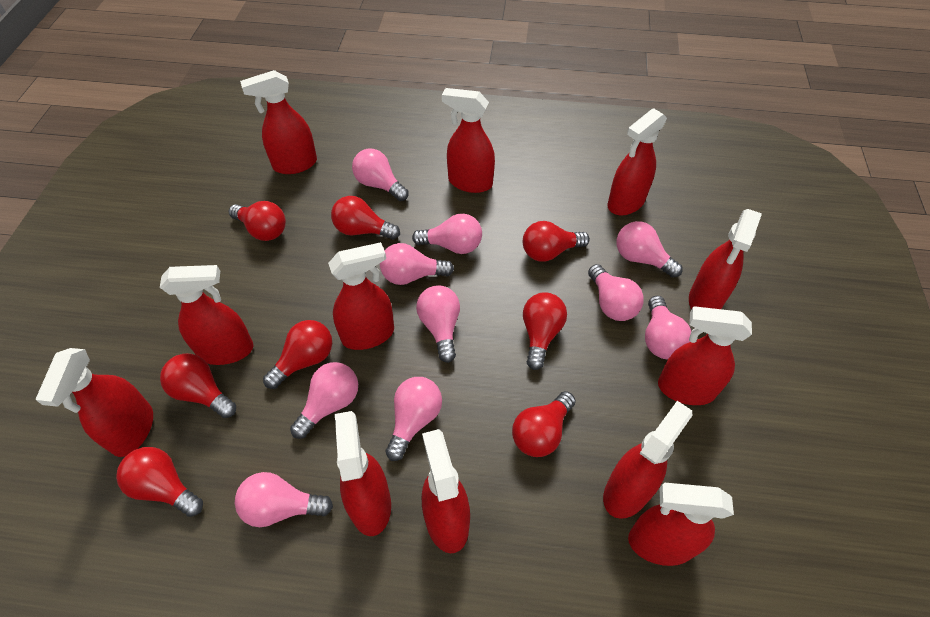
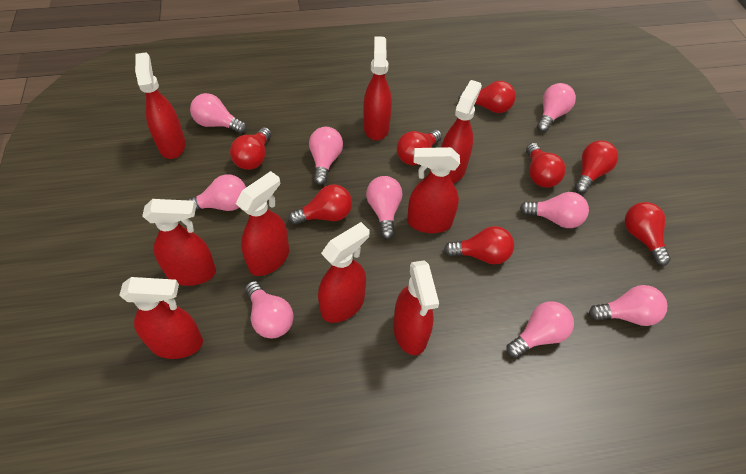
pink light bulb: 10 -> 9
red spray bottle: 12 -> 9

